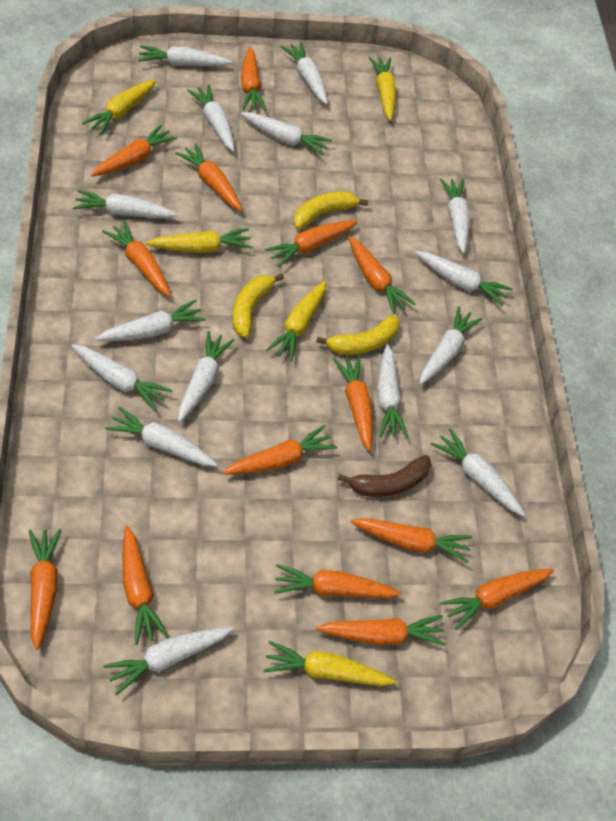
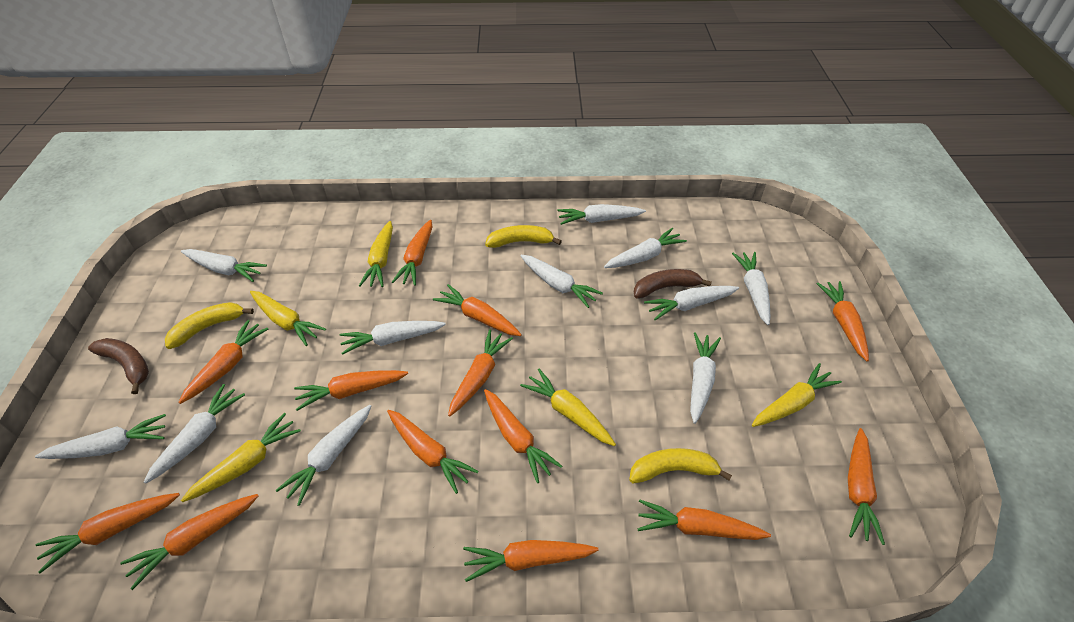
brown banana: 1 -> 2
orange carrot: 14 -> 13
white carrot: 15 -> 11

